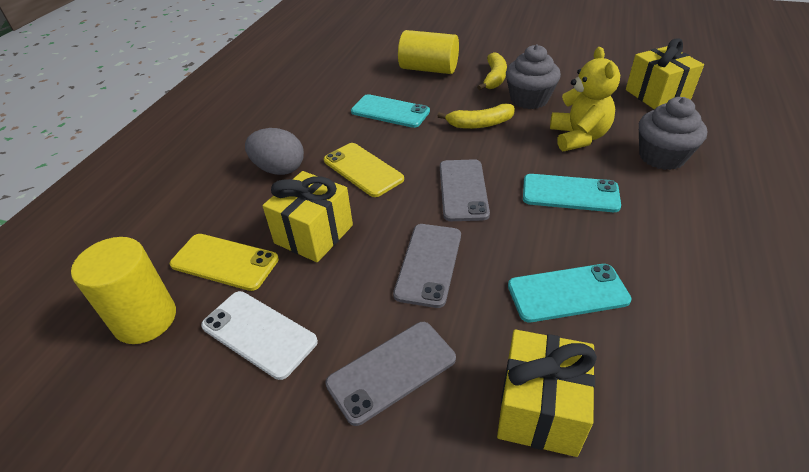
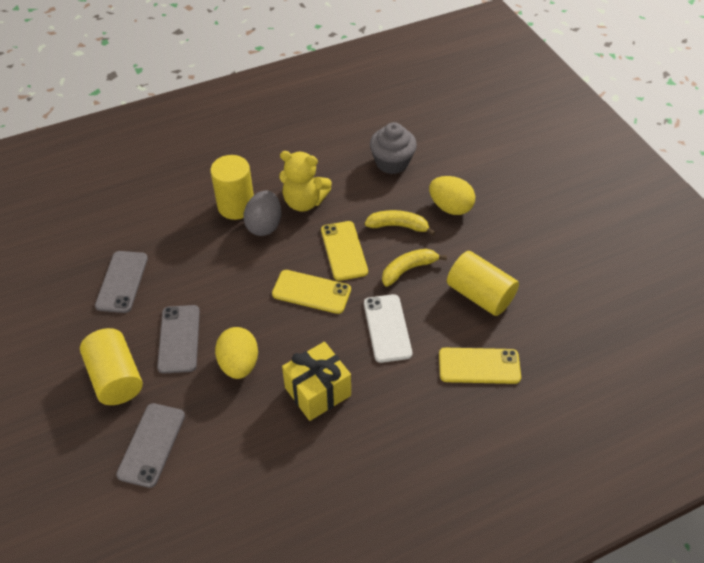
grey cupcake: 2 -> 1
turquoise phone: 3 -> 0
yellow cylinder: 2 -> 3
yellow egg: 0 -> 2
yellow gift: 3 -> 1
yellow phone: 2 -> 3

